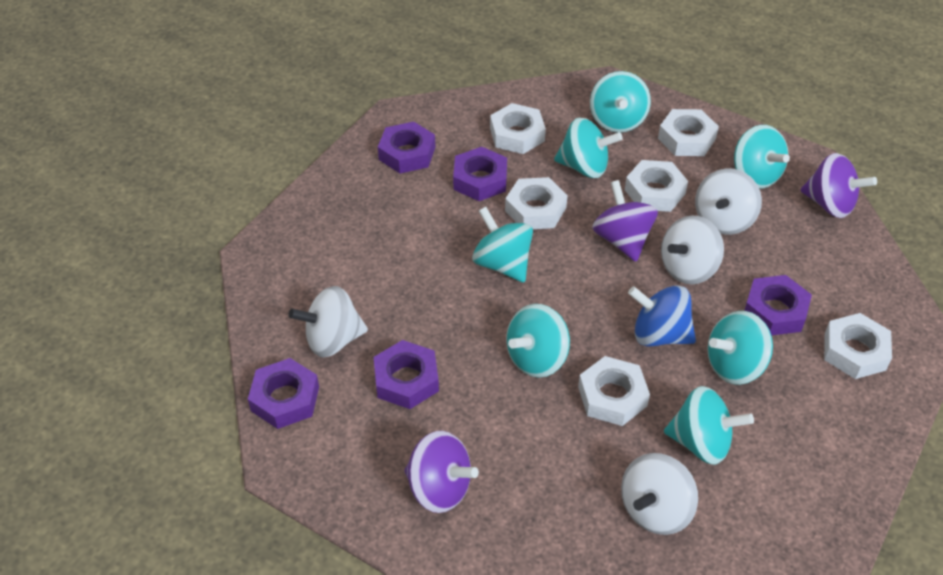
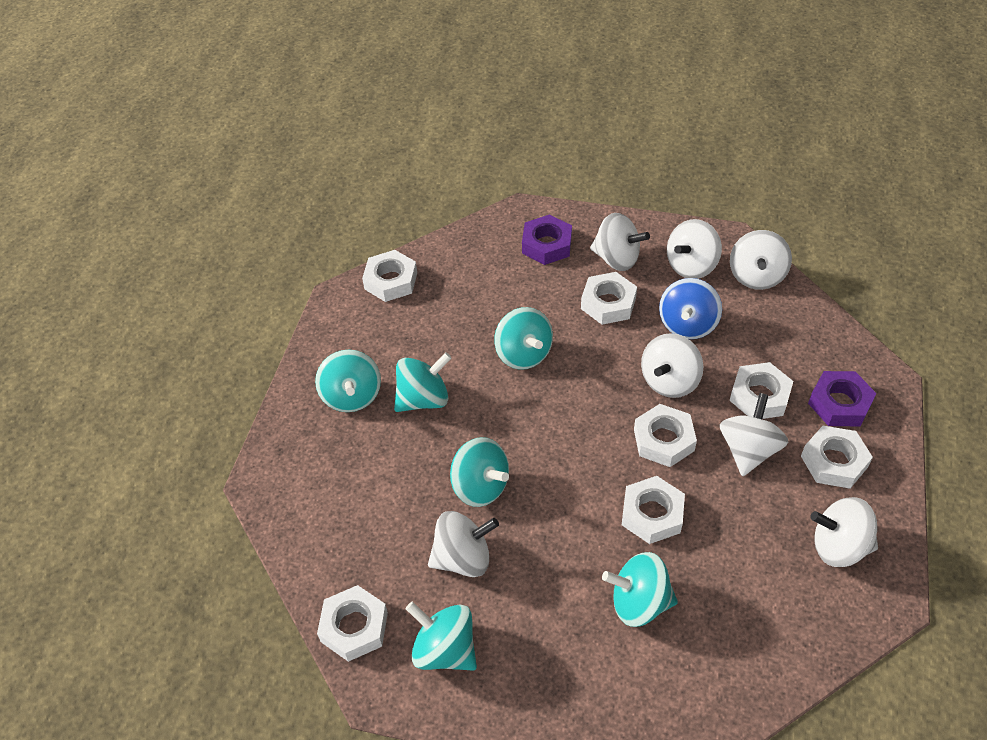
purple nut: 5 -> 2
purple spinning top: 3 -> 0
turquoise spinning top: 7 -> 6
white nut: 6 -> 7
white spinning top: 4 -> 7

